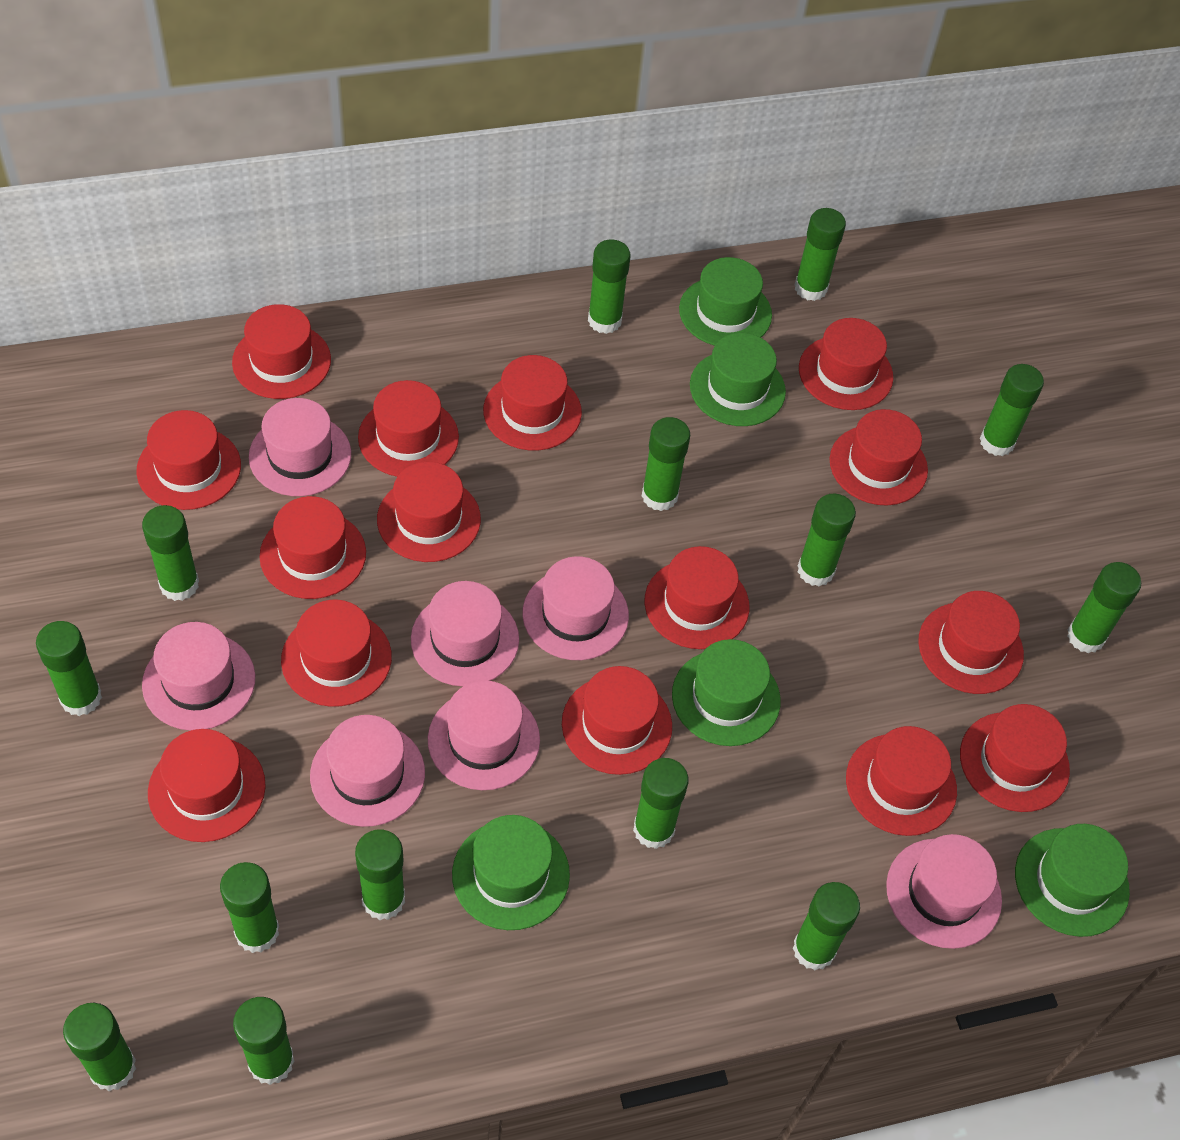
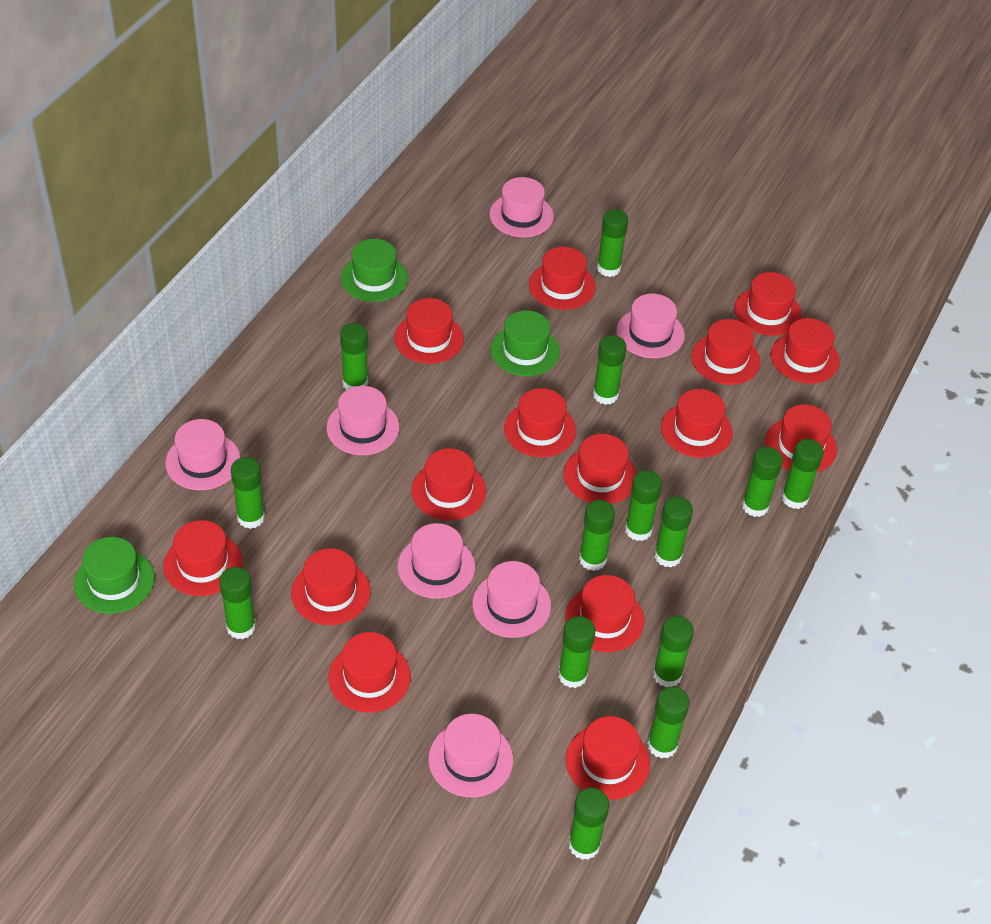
green hat: 5 -> 3

